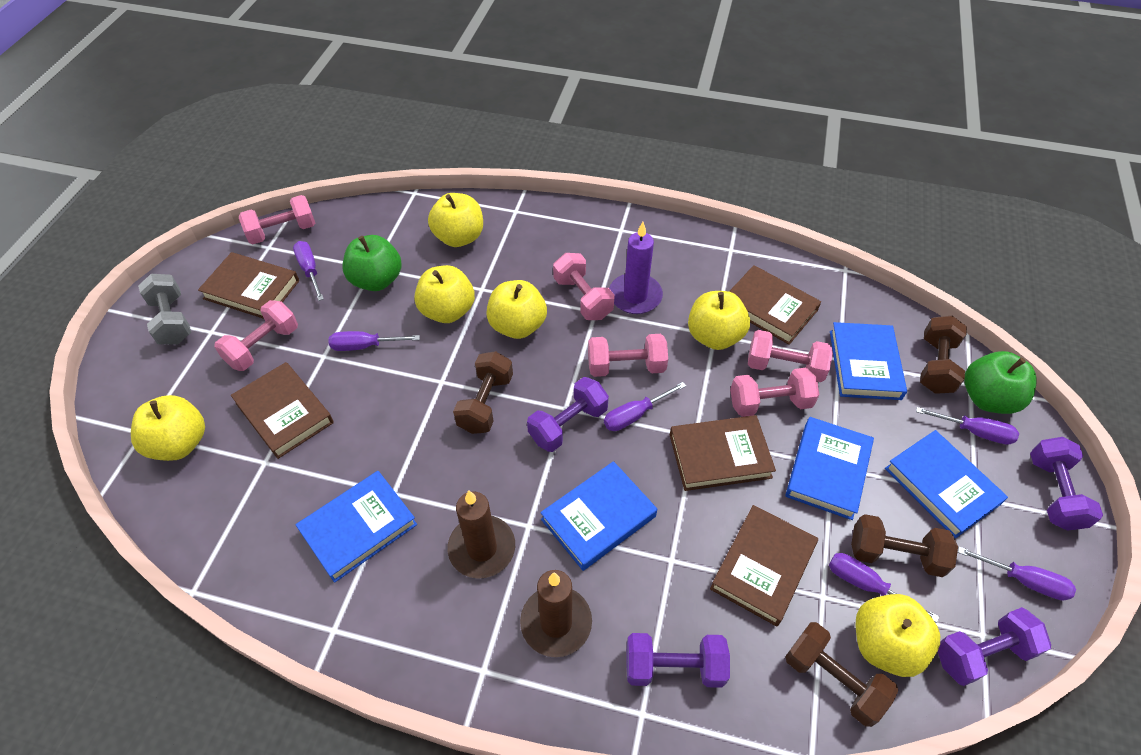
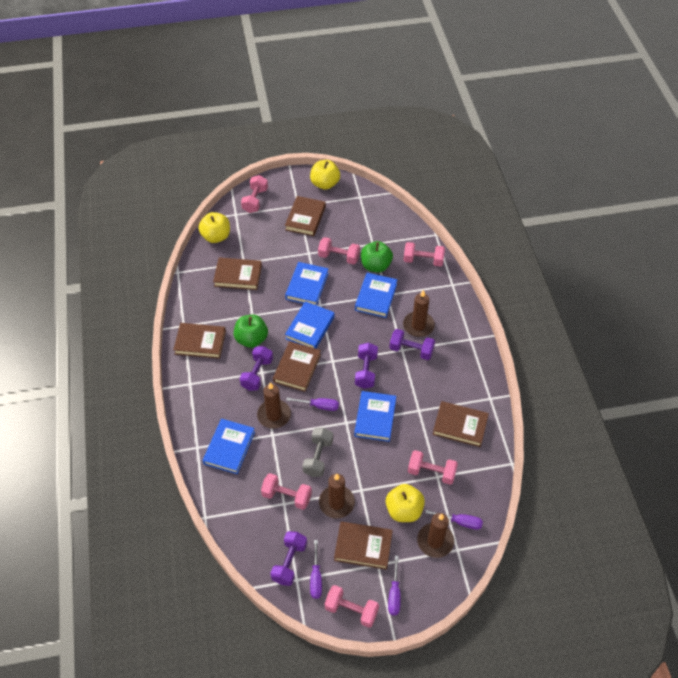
brown book: 5 -> 6
brown candle: 2 -> 4
brown dumbbell: 4 -> 0
purple candle: 1 -> 0
purple screwdriver: 6 -> 4
yellow apple: 6 -> 3

